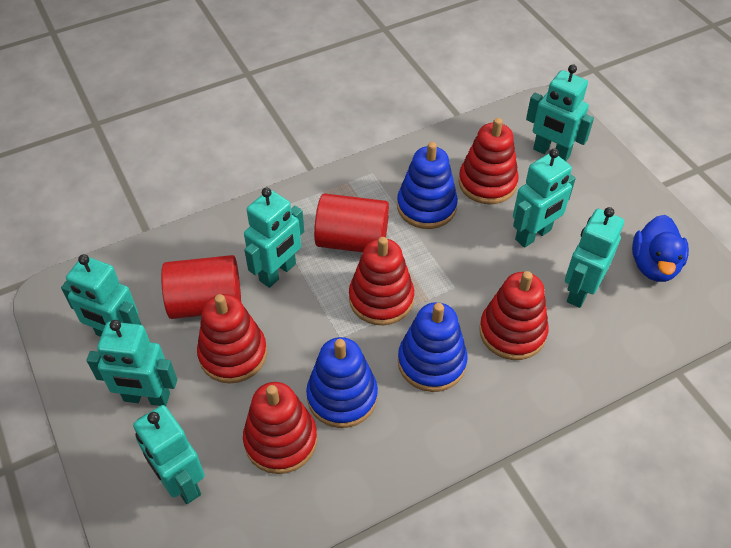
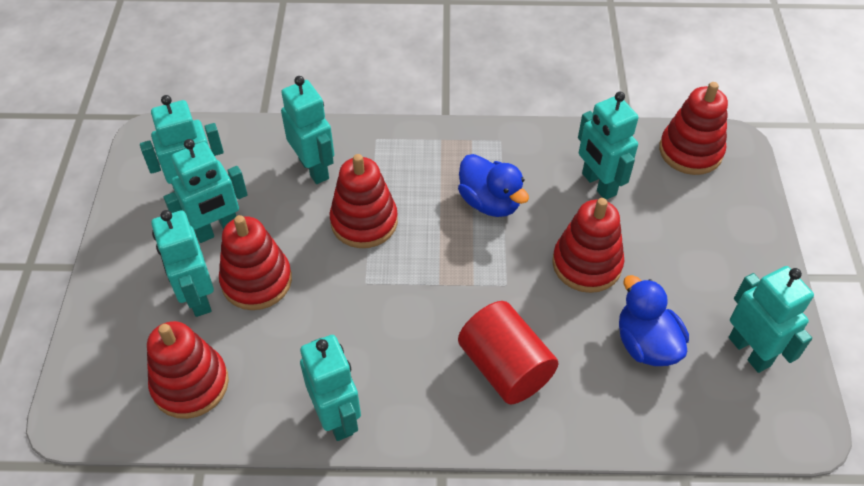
blue duck: 1 -> 2
blue stacking toy: 3 -> 0
red cylinder: 2 -> 1

